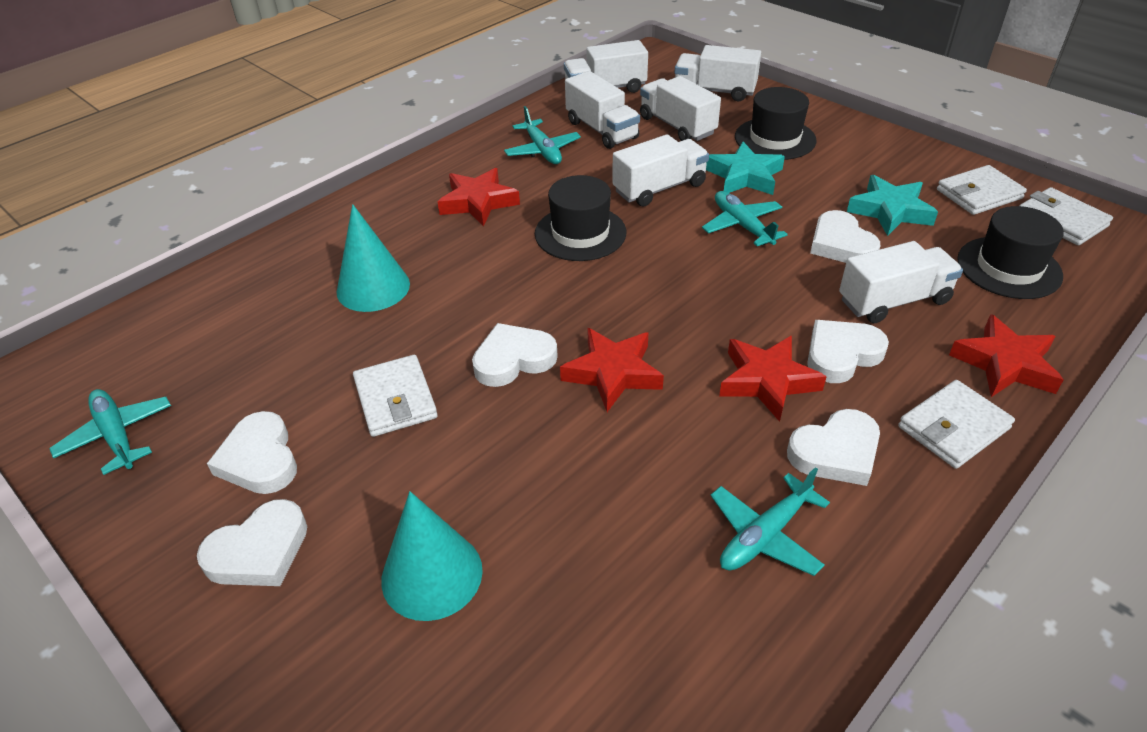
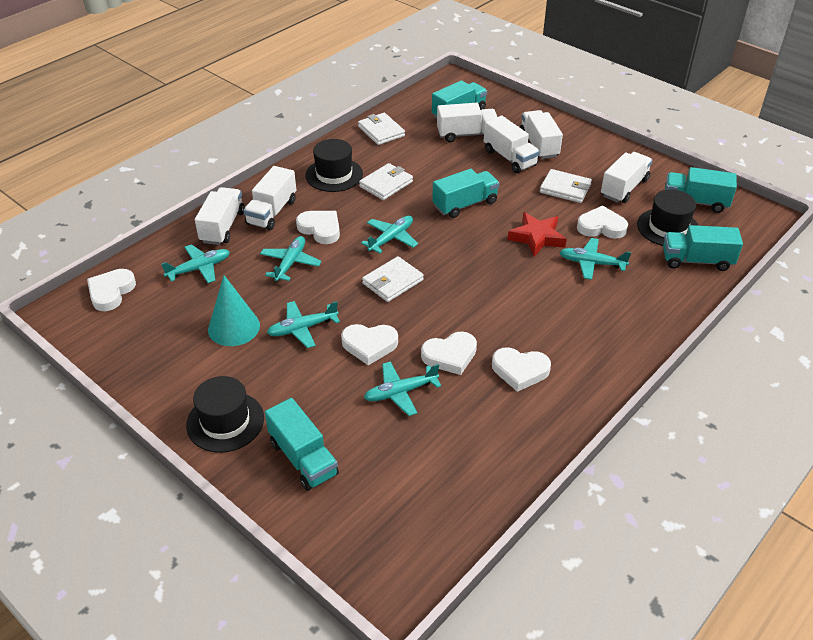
red star: 4 -> 1
turquoise cone: 2 -> 1
turquoise plane: 4 -> 6
turquoise star: 2 -> 0
turquoise truck: 0 -> 5

